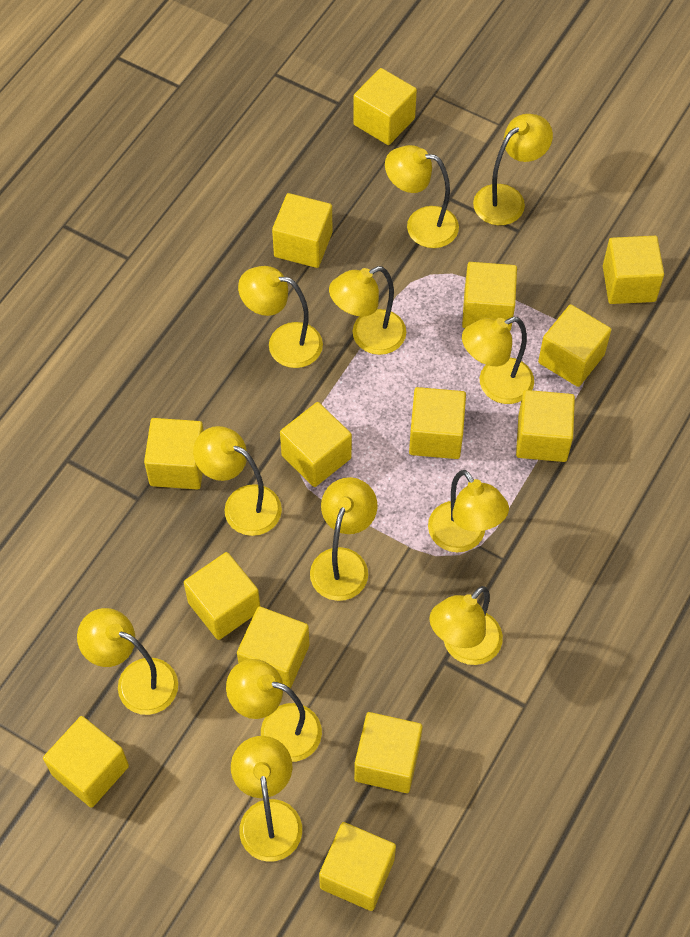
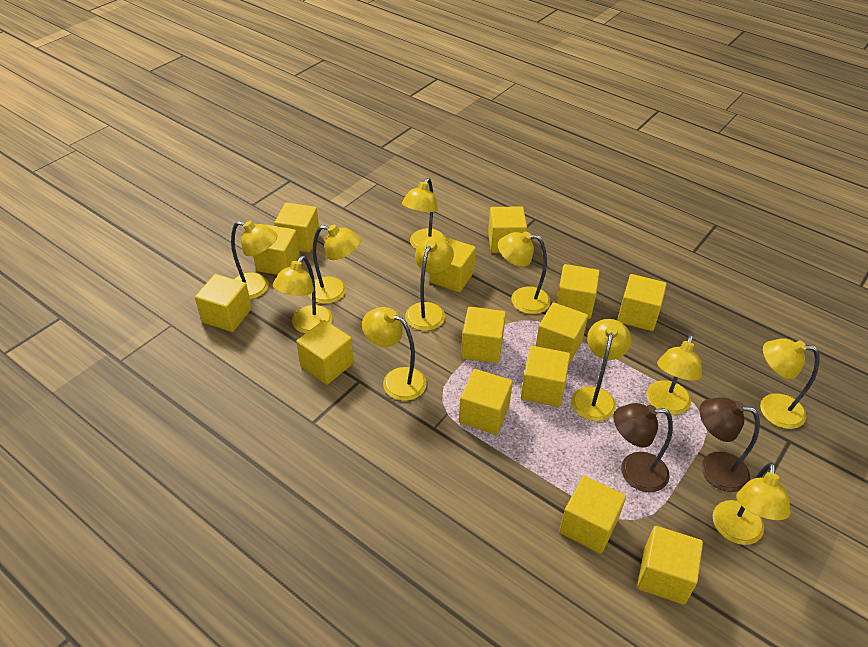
brown lamp: 0 -> 2
yellow lamp: 12 -> 11

